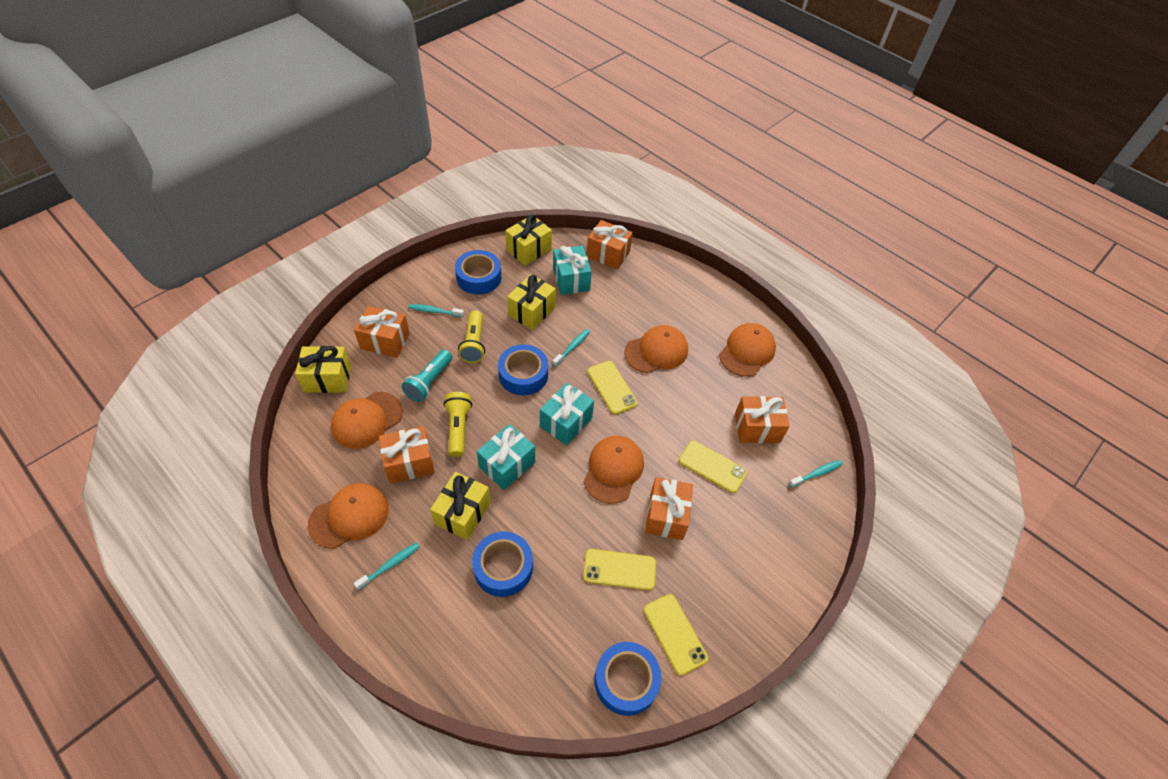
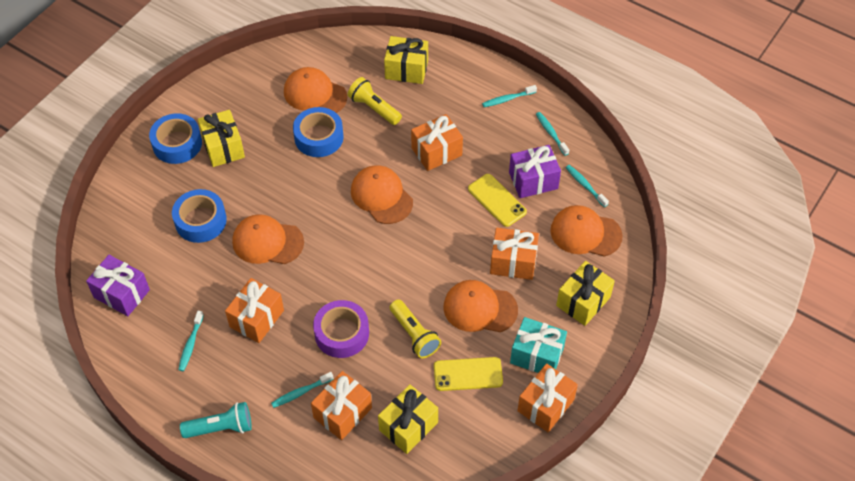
blue tape: 4 -> 3
purple gift: 0 -> 2
purple tape: 0 -> 1
turquoise gift: 3 -> 1
turquoise toothbrush: 4 -> 5
yellow phone: 4 -> 2

